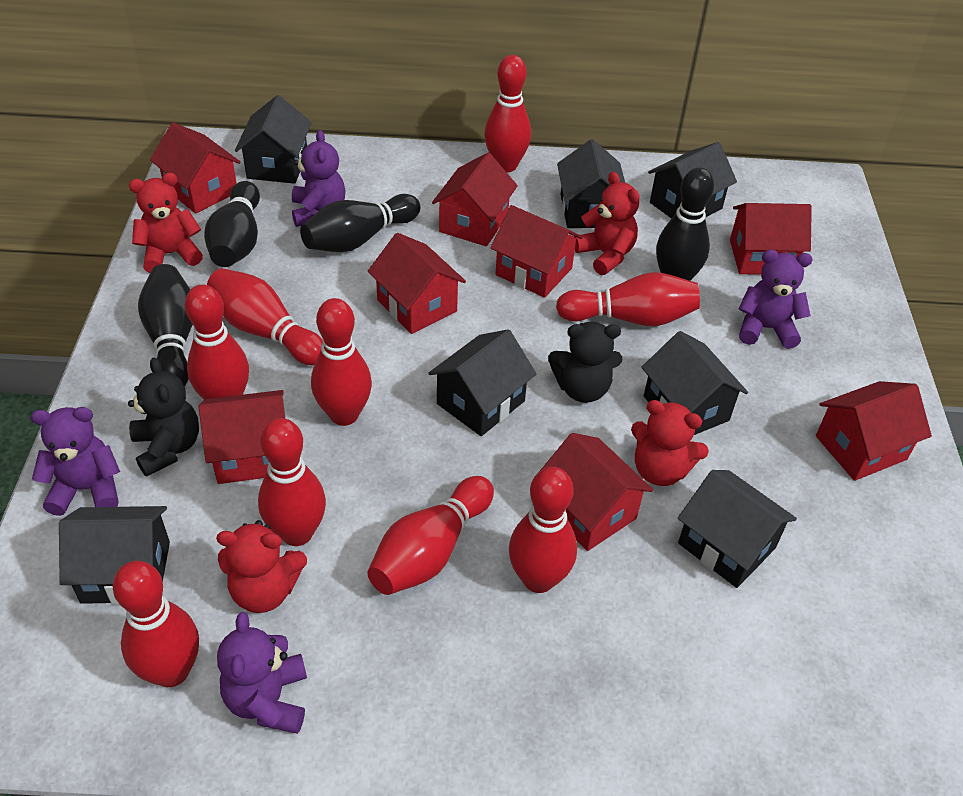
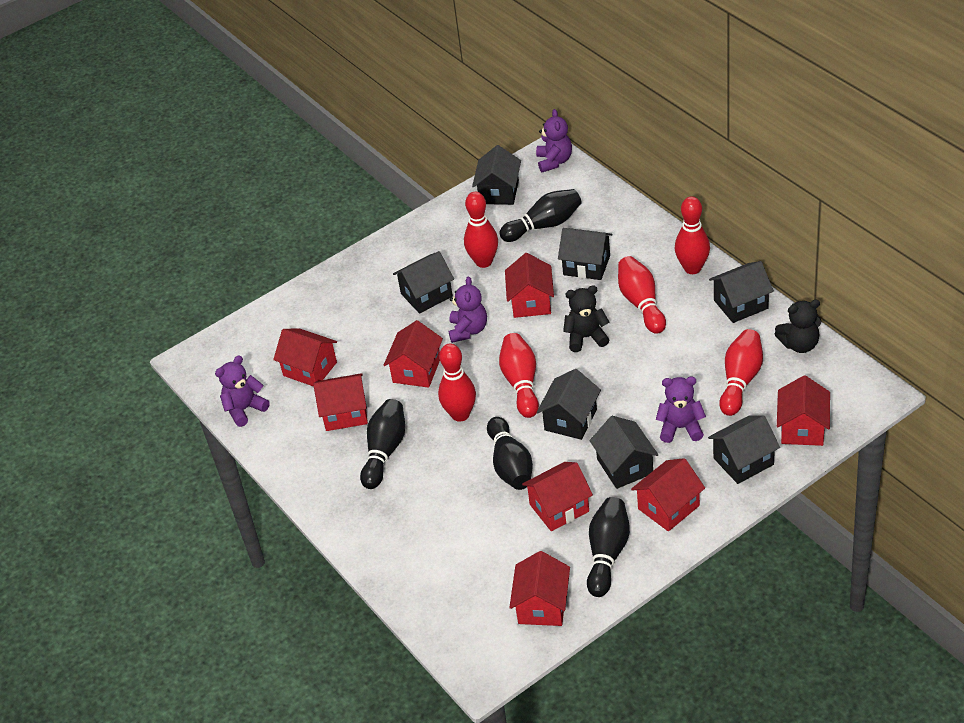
red bowling pin: 9 -> 6
red teddy bear: 4 -> 0

